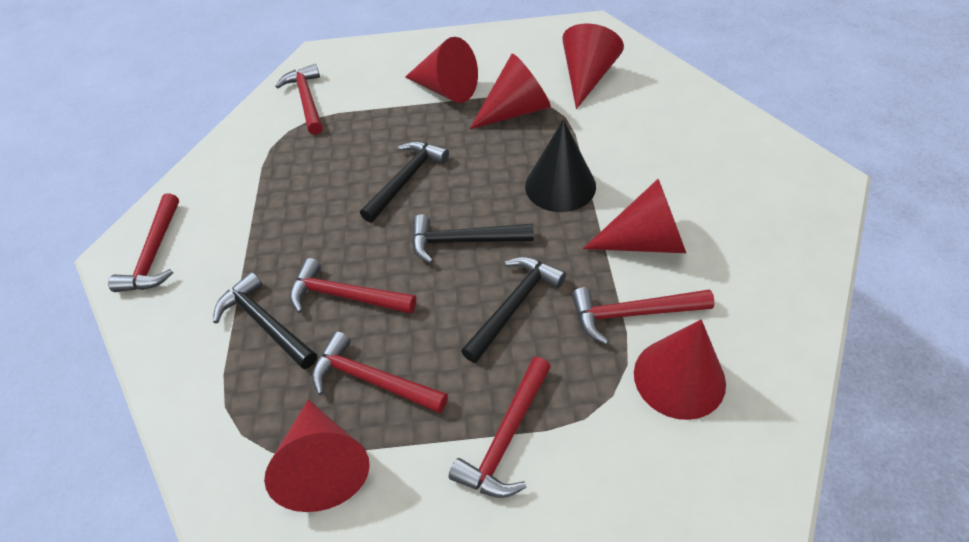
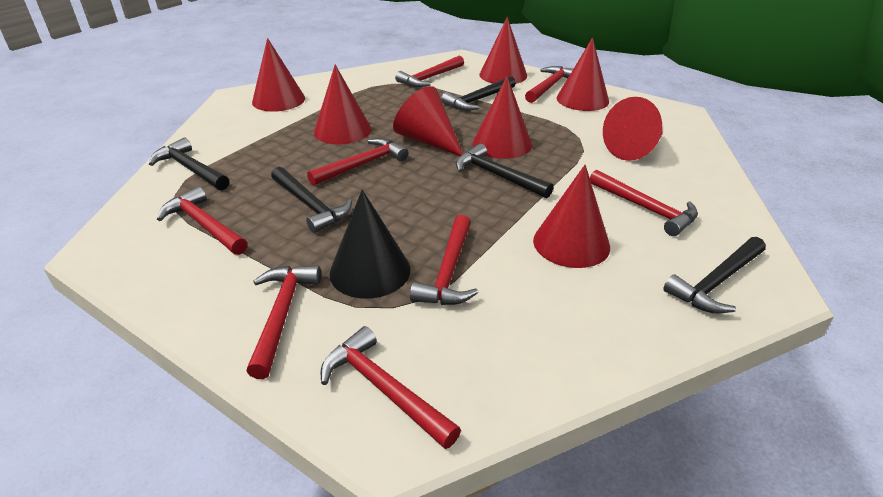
black hammer: 4 -> 5
red cone: 6 -> 8
red hammer: 6 -> 8

